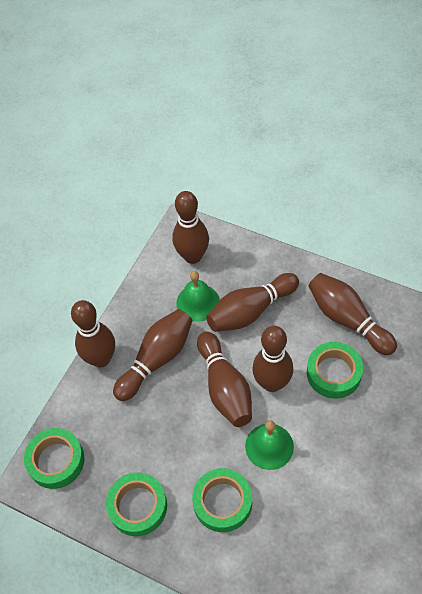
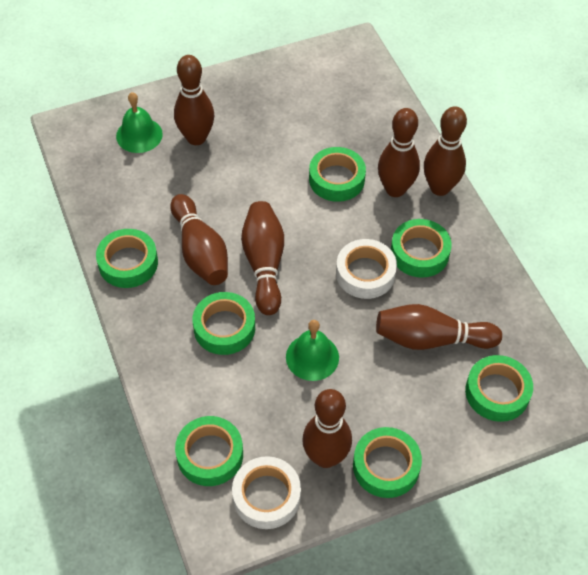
green tape: 4 -> 7
white tape: 0 -> 2

